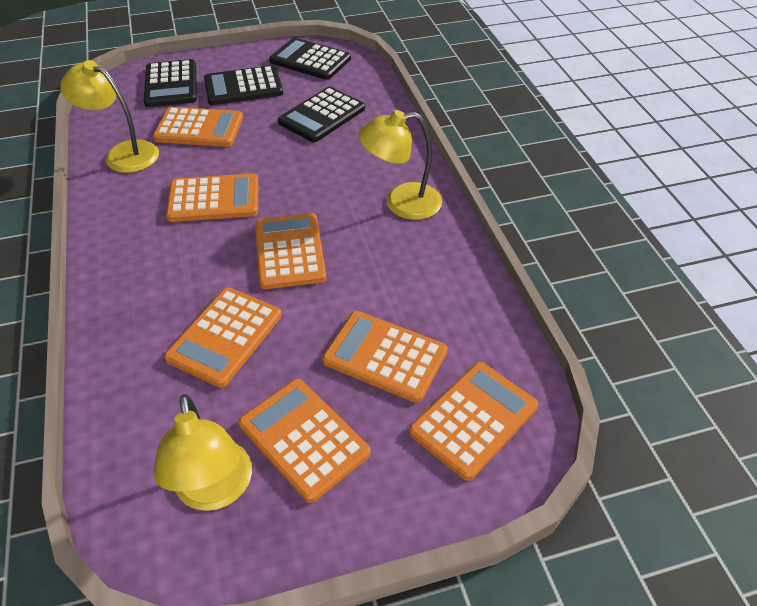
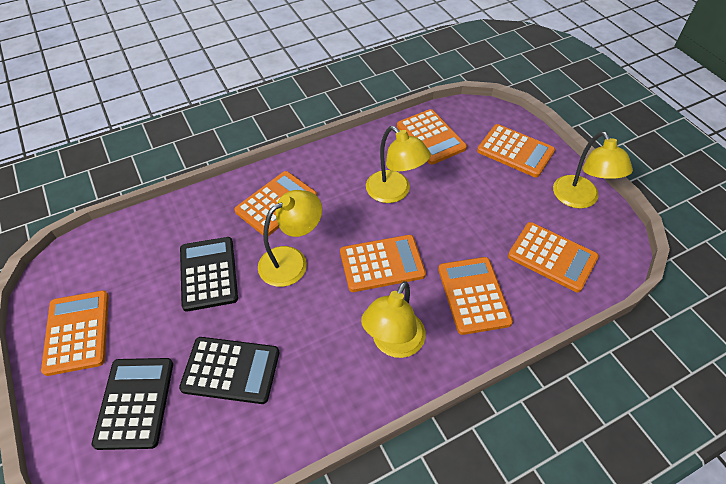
black calculator: 4 -> 3
yellow lamp: 3 -> 4

